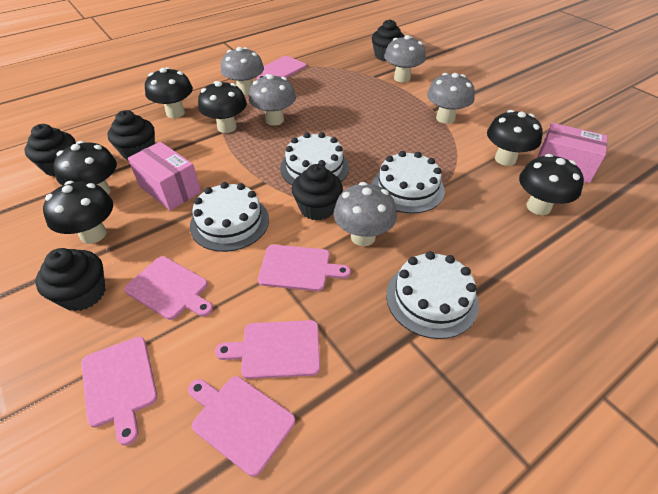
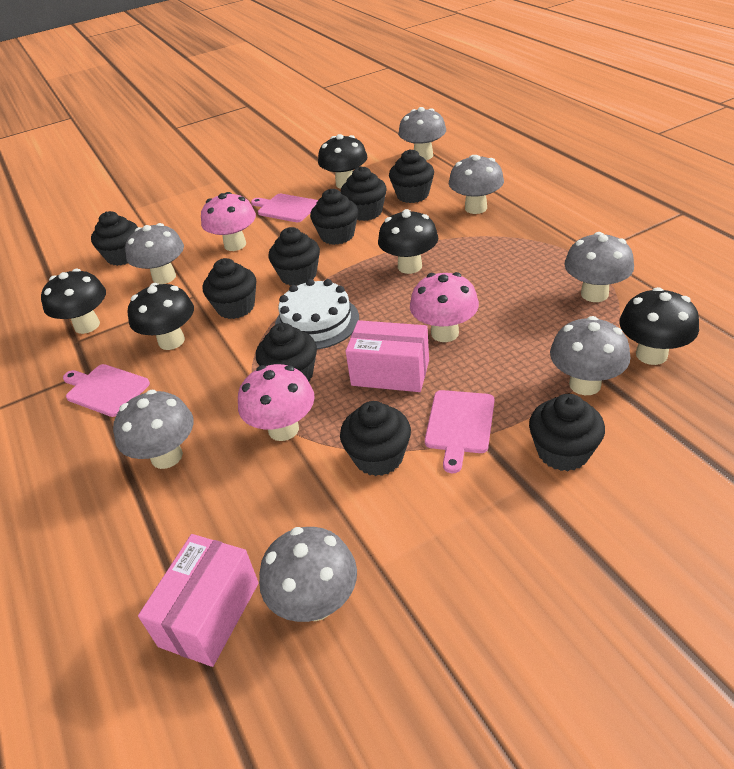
black cupcake: 5 -> 9
black mushroom: 6 -> 5
grey mushroom: 5 -> 7
pink cutting board: 6 -> 3
pink mushroom: 0 -> 3
white cake: 4 -> 1

